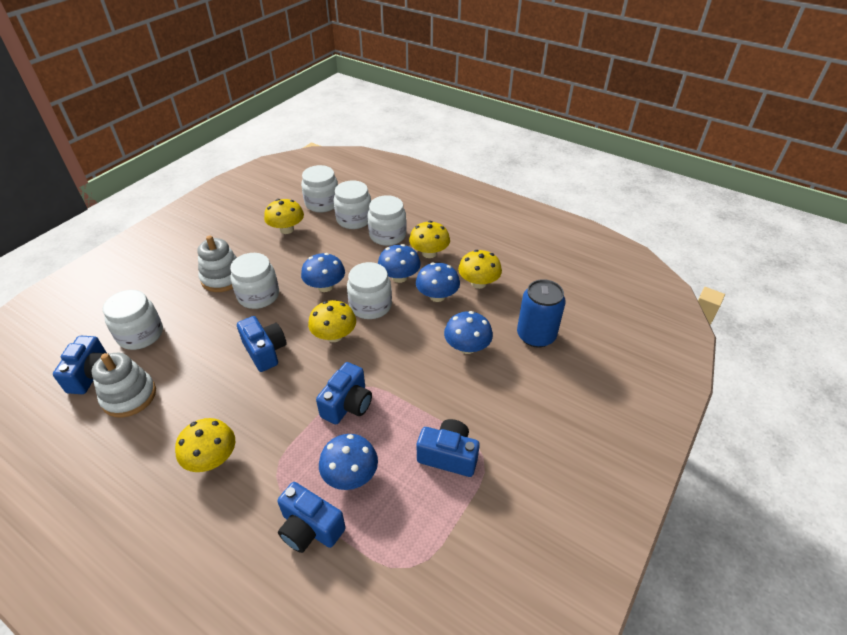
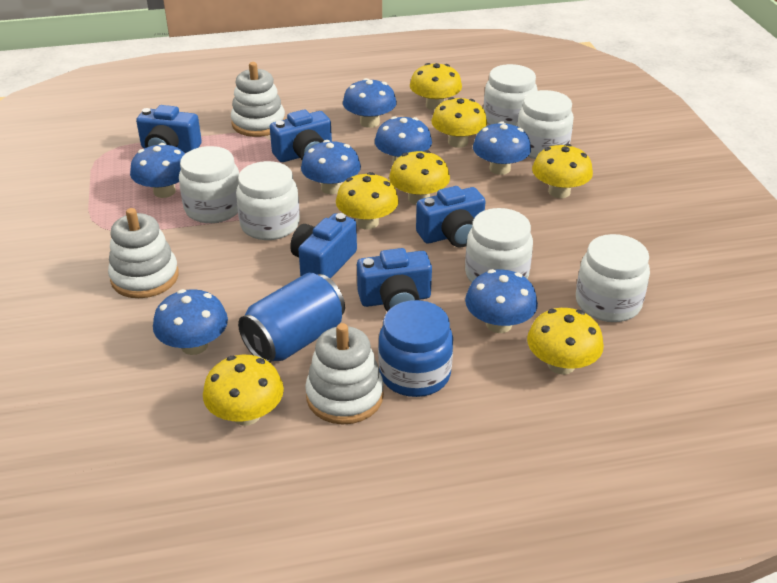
blue jar: 0 -> 1
blue mushroom: 5 -> 7
white stacking toy: 2 -> 3
yellow mushroom: 5 -> 7

